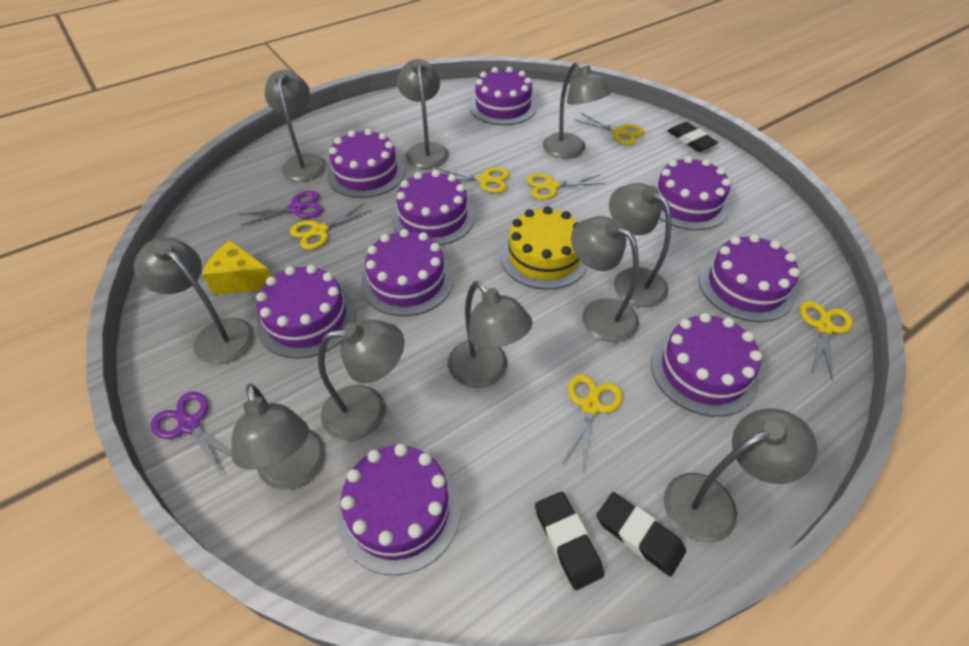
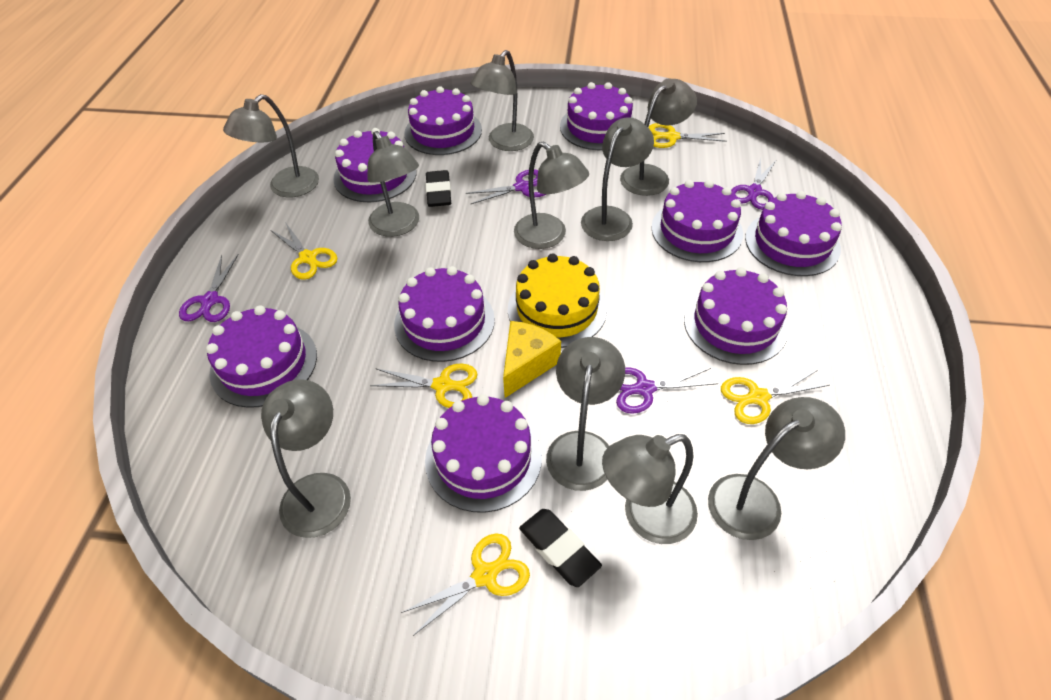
black eraser: 3 -> 2
purple scissors: 2 -> 4
yellow scissors: 6 -> 5

